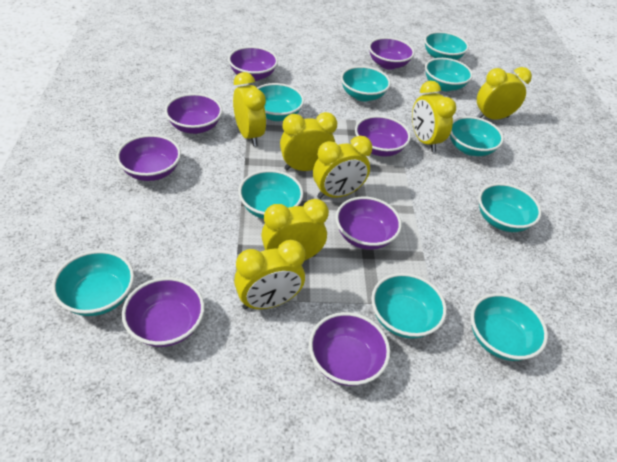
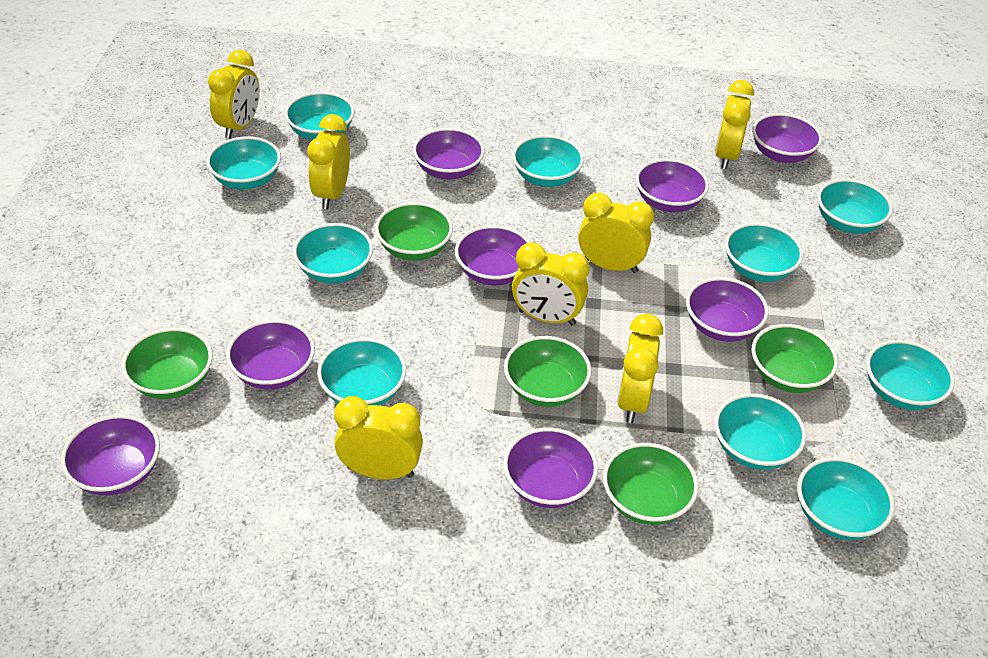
green bowl: 0 -> 5

